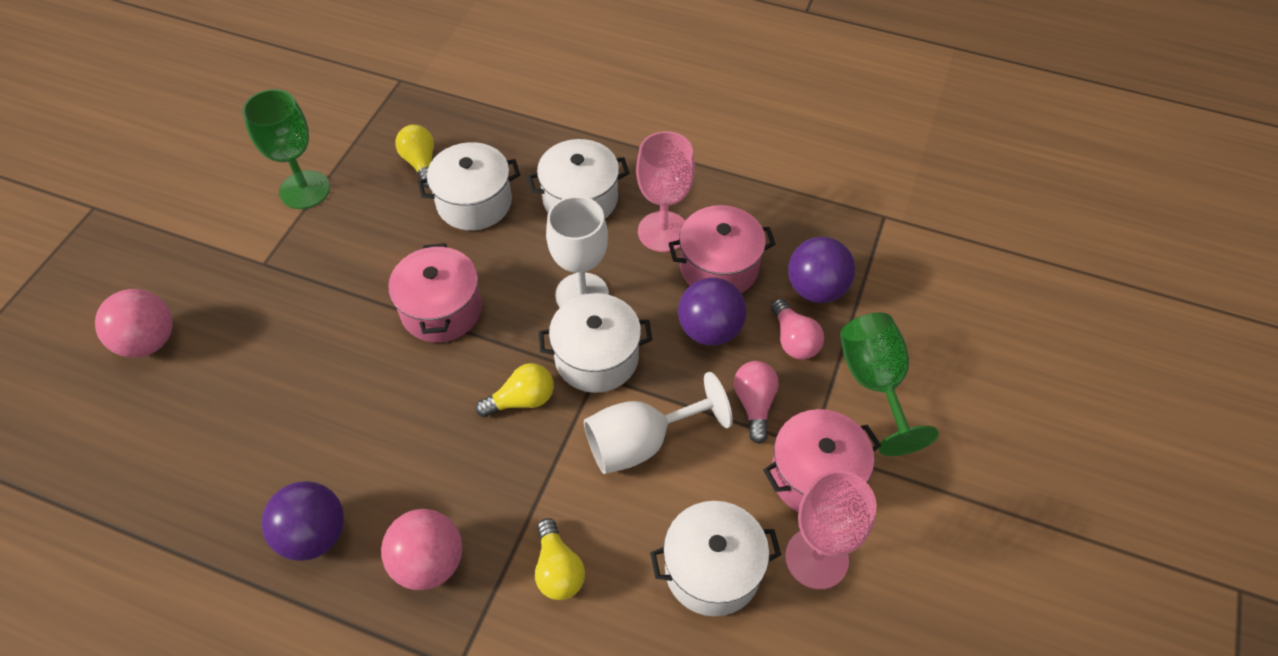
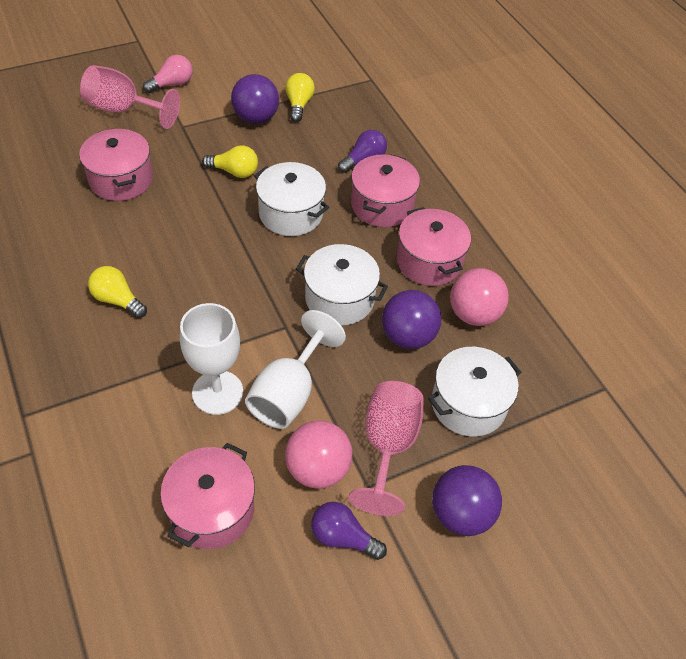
green goblet: 2 -> 0
pink light bulb: 2 -> 1
pink pot: 3 -> 4
purple light bulb: 0 -> 2
white pot: 4 -> 3

